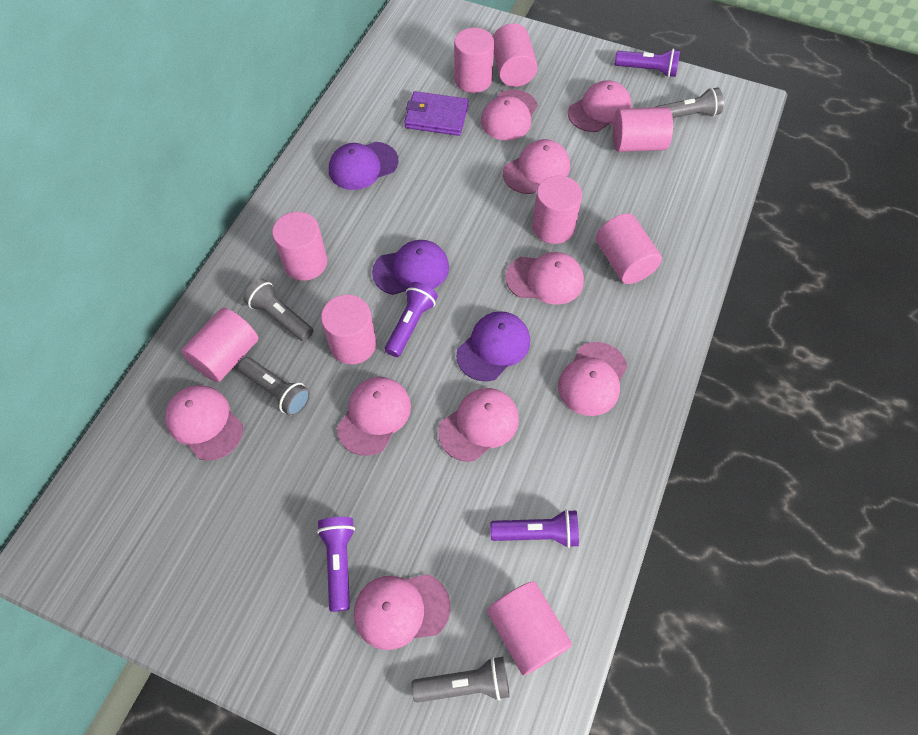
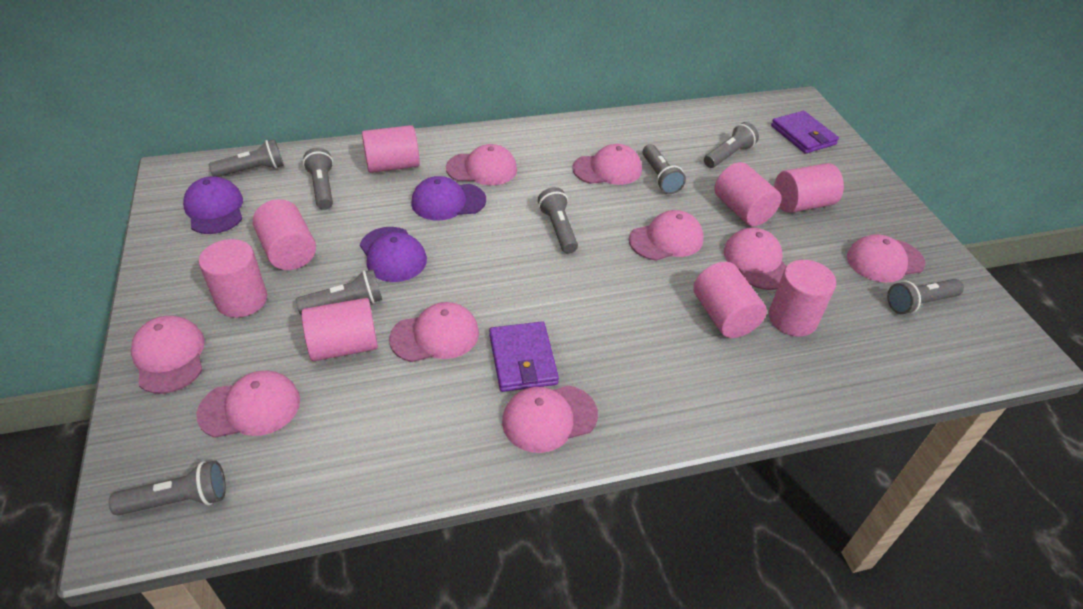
grey flashlight: 4 -> 8
pink cylinder: 9 -> 8
purple flashlight: 4 -> 0
purple wallet: 1 -> 2

